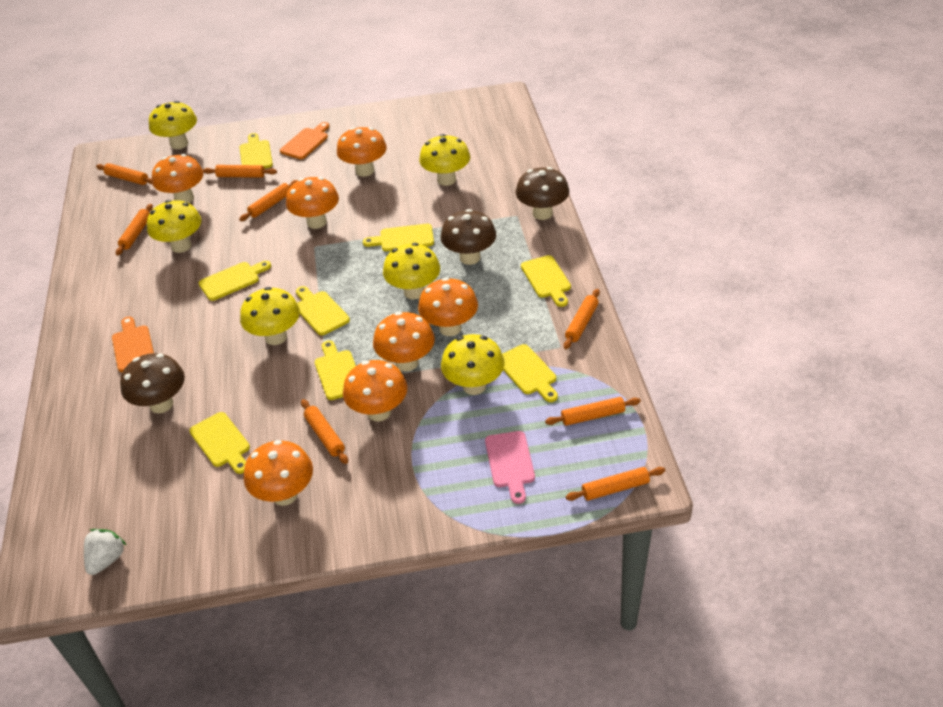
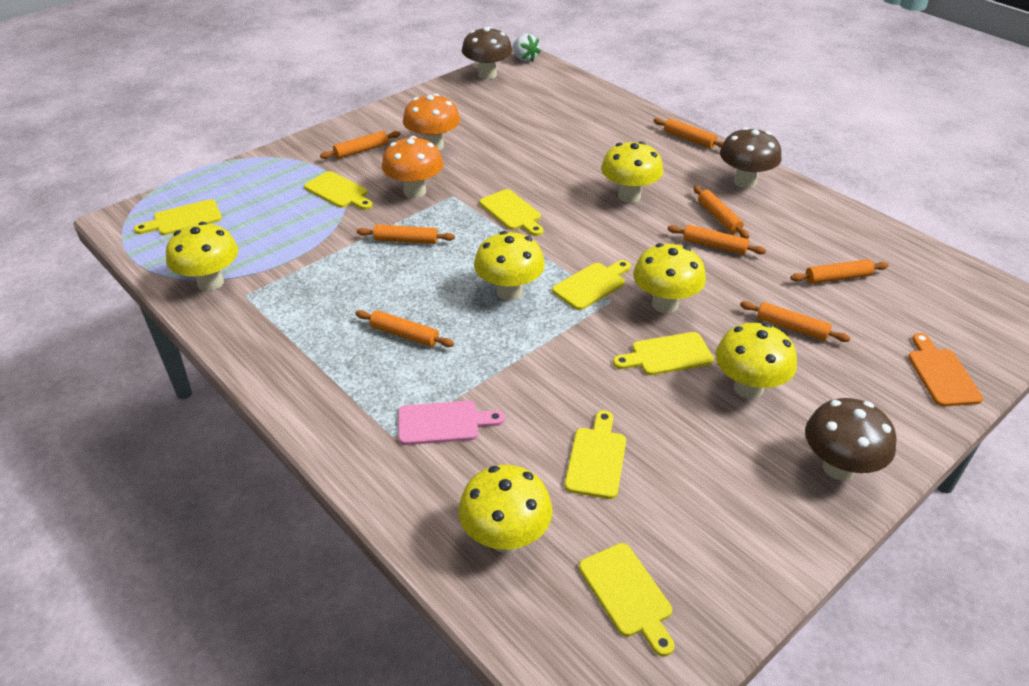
orange cutting board: 2 -> 1
orange mushroom: 7 -> 2
yellow cutting board: 8 -> 7

